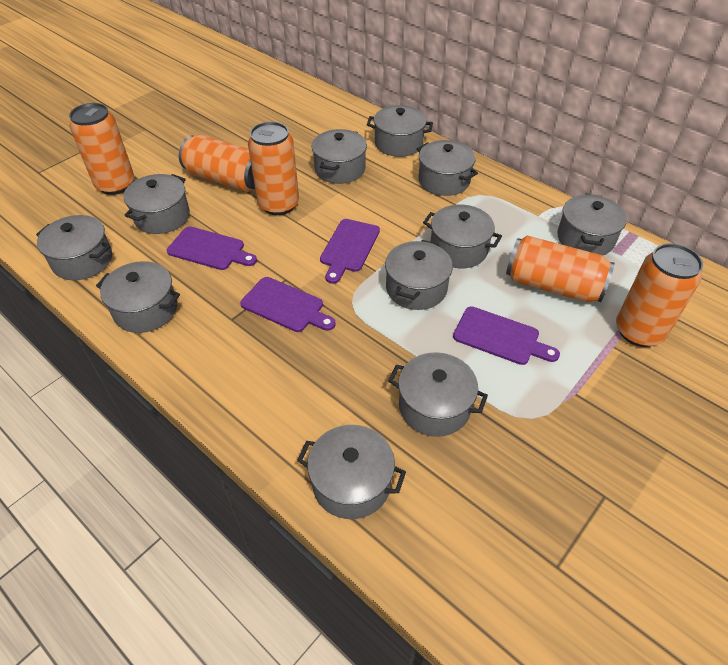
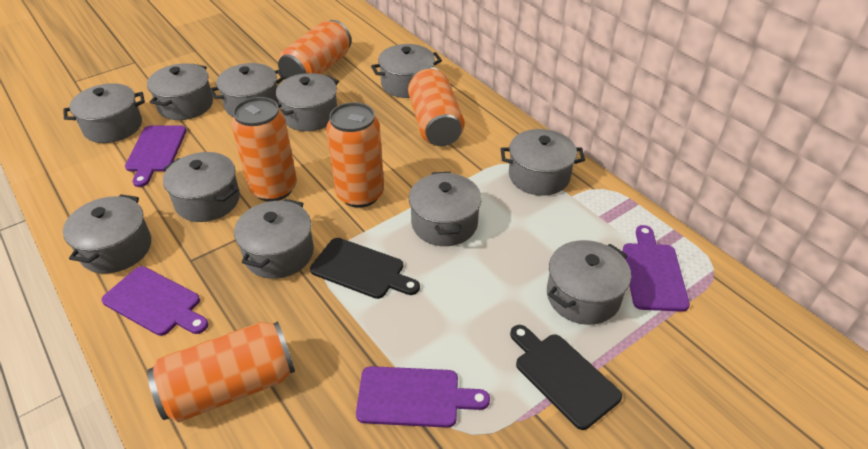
black cutting board: 0 -> 2

